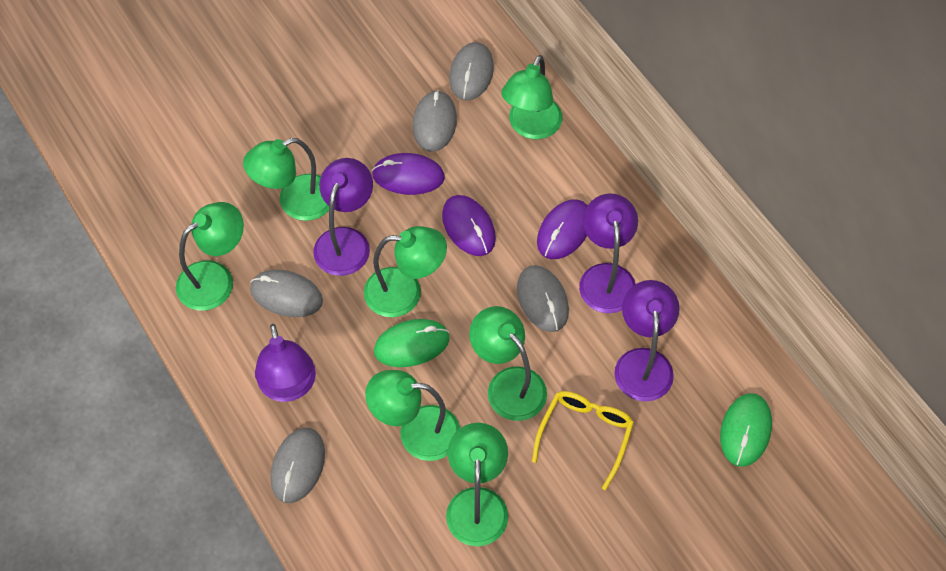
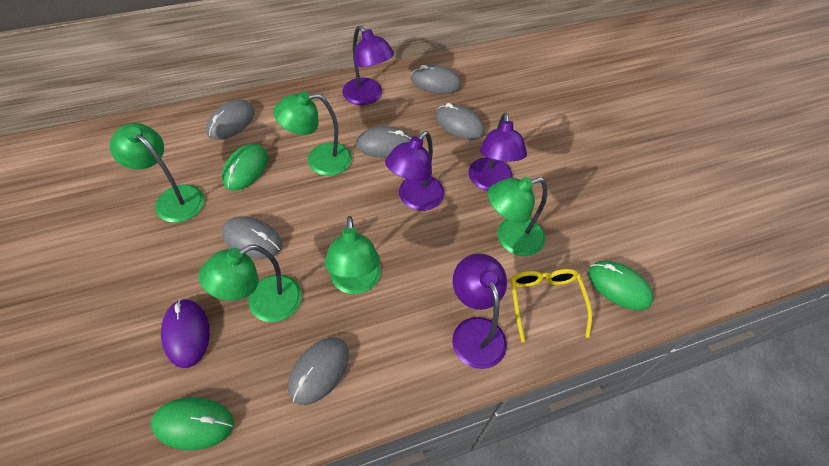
green lamp: 7 -> 5
green mouse: 2 -> 3
grey mouse: 5 -> 6
purple mouse: 3 -> 1

